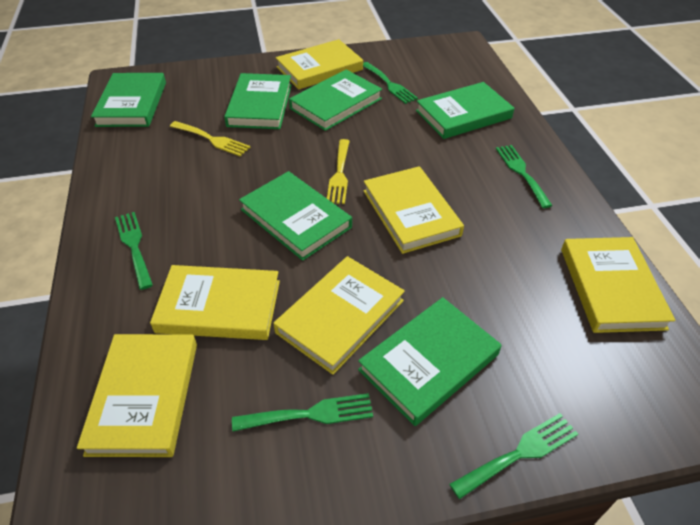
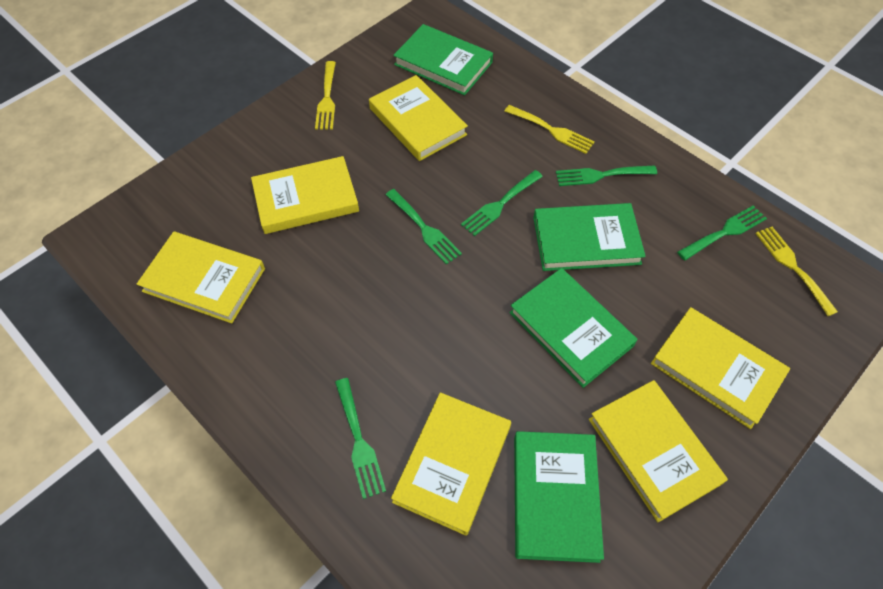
green book: 6 -> 4
yellow fork: 2 -> 3

